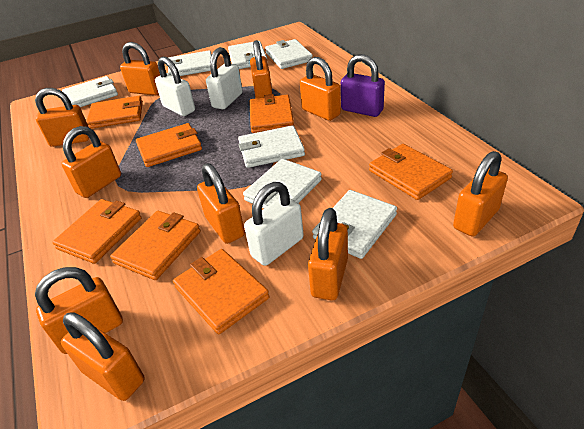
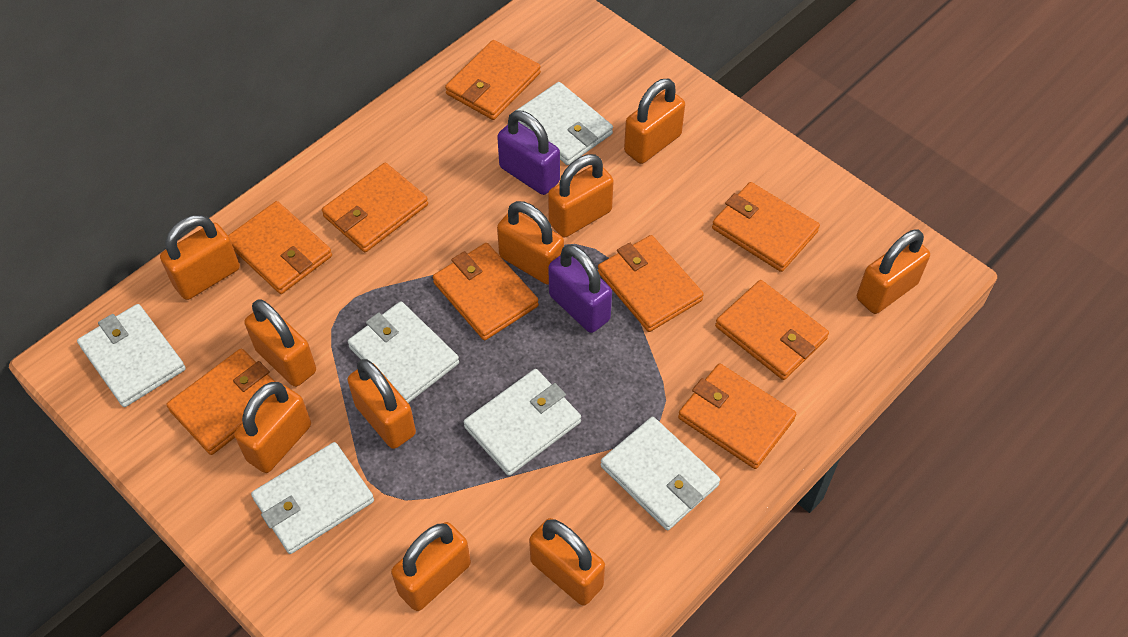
orange wallet: 7 -> 9
purple padlock: 1 -> 2
white padlock: 3 -> 0
white wallet: 7 -> 6

